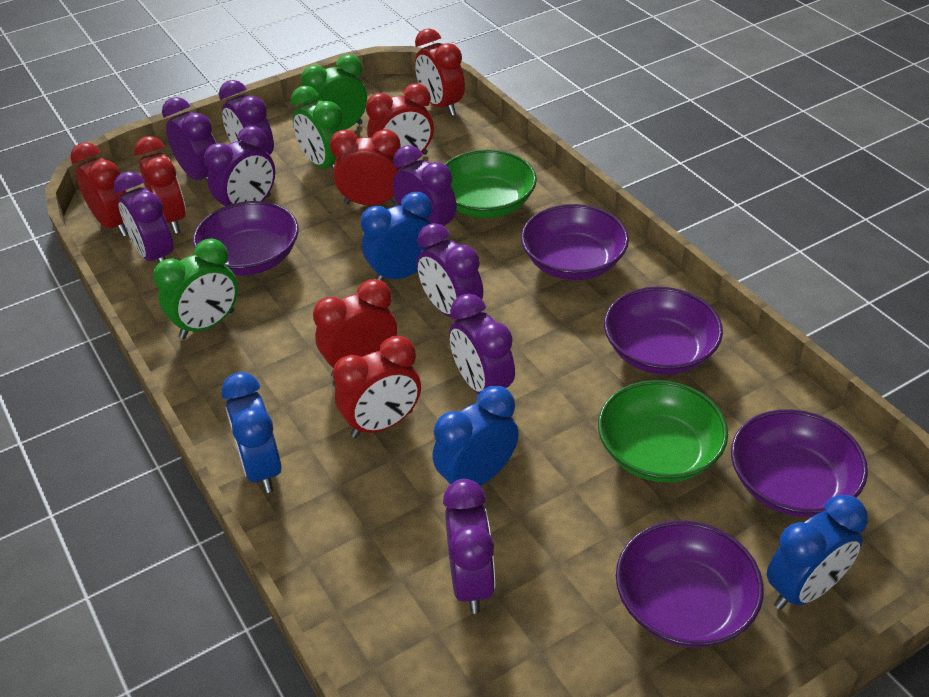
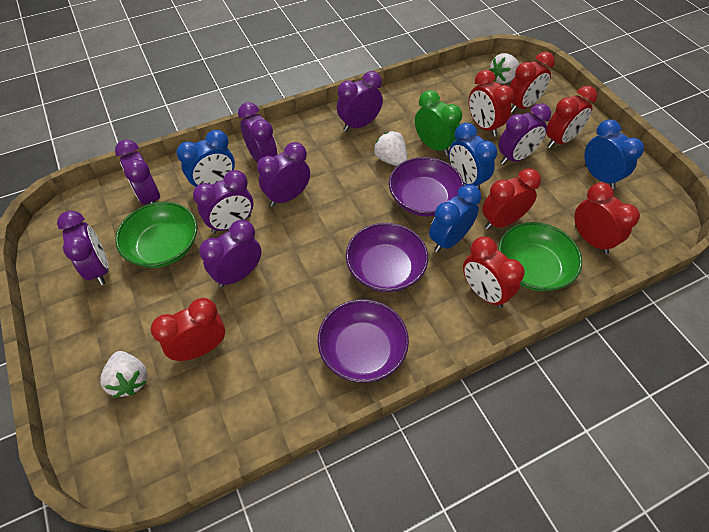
green clock: 3 -> 1
purple bowl: 5 -> 3
white strawberry: 0 -> 3

